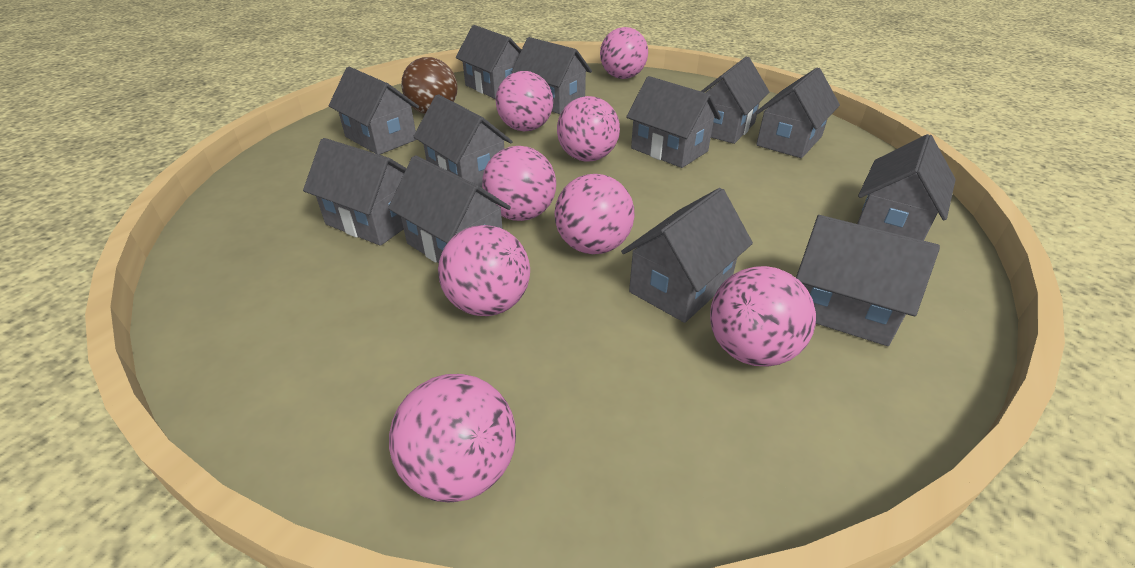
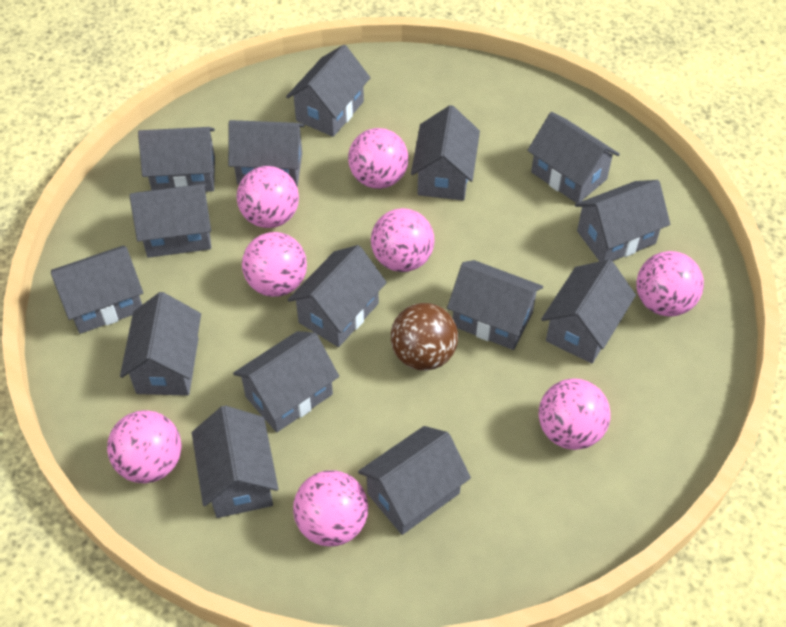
grey house: 12 -> 15

